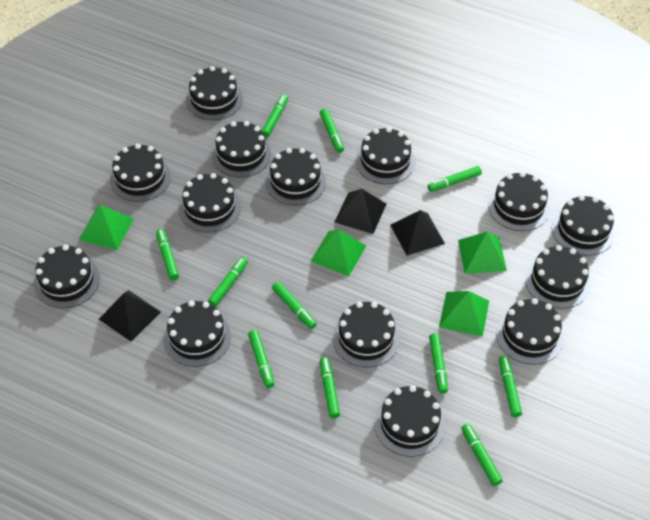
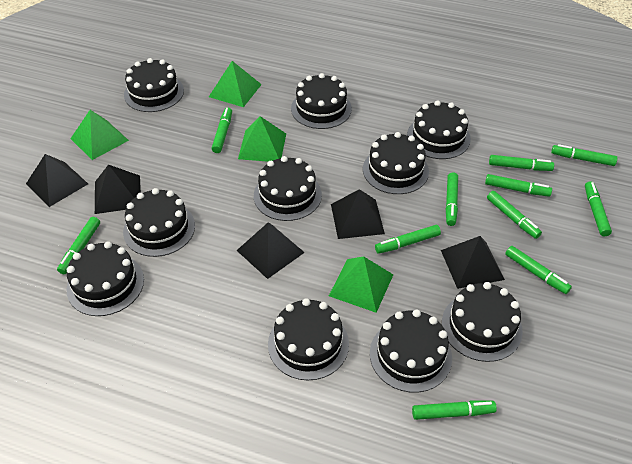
black cake: 14 -> 10
black pyramid: 3 -> 5

